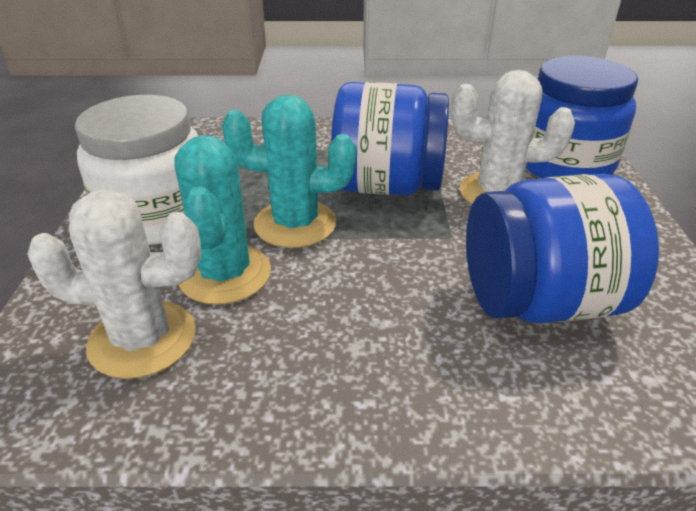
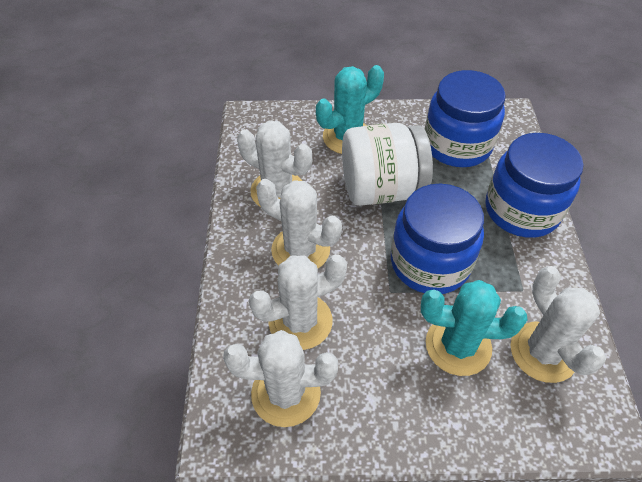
white cactus: 2 -> 5

